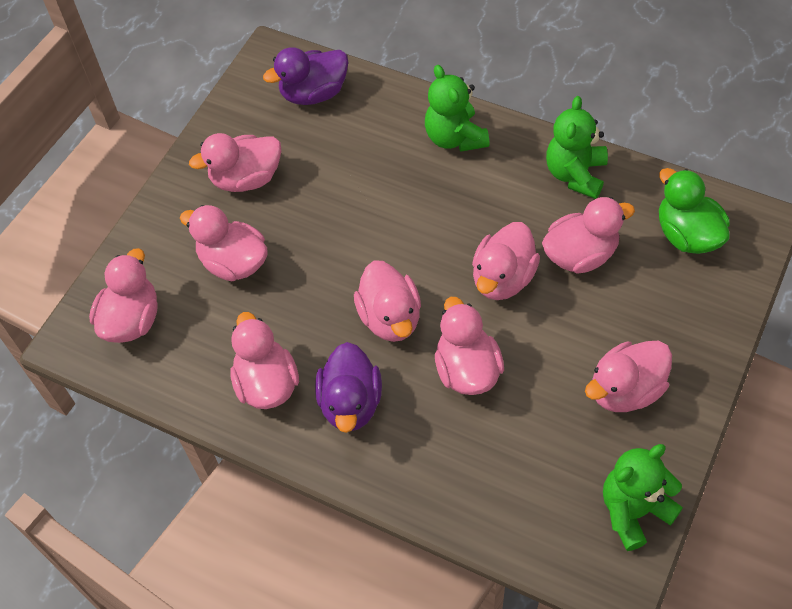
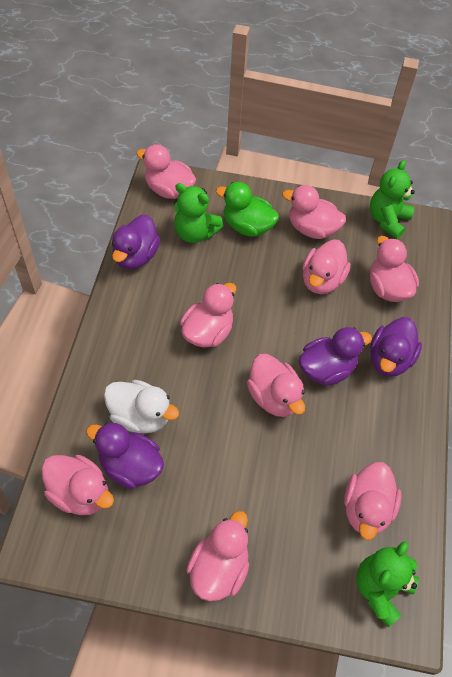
purple duck: 2 -> 4
white duck: 0 -> 1

